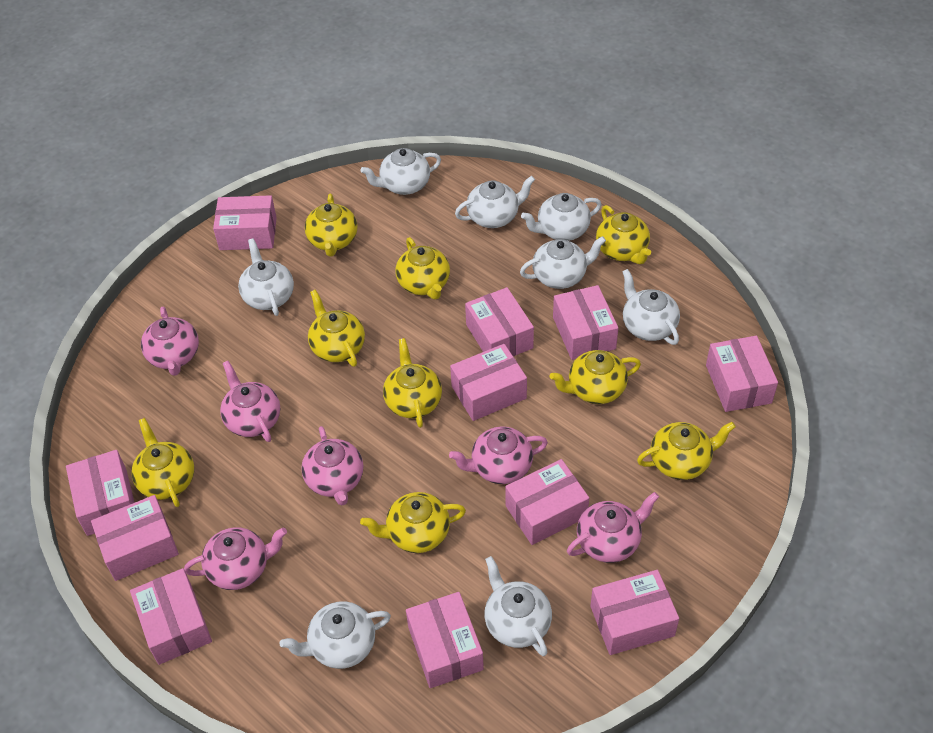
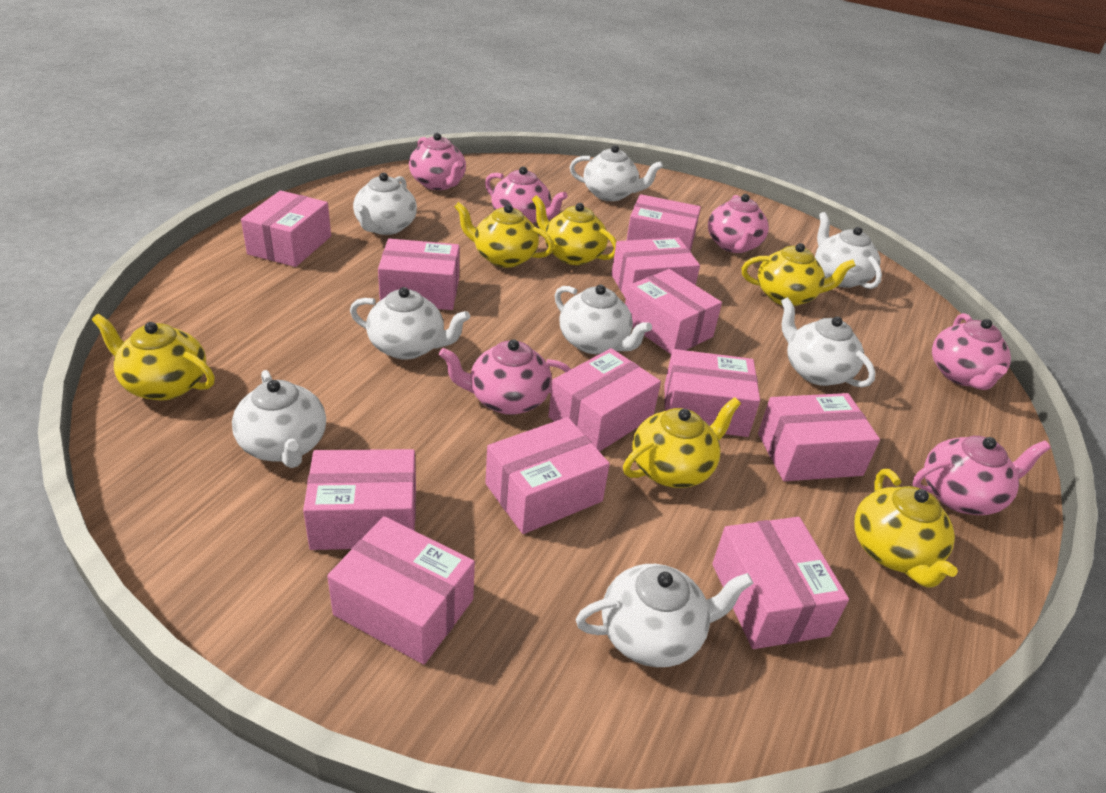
pink box: 11 -> 12
yellow teapot: 9 -> 6

